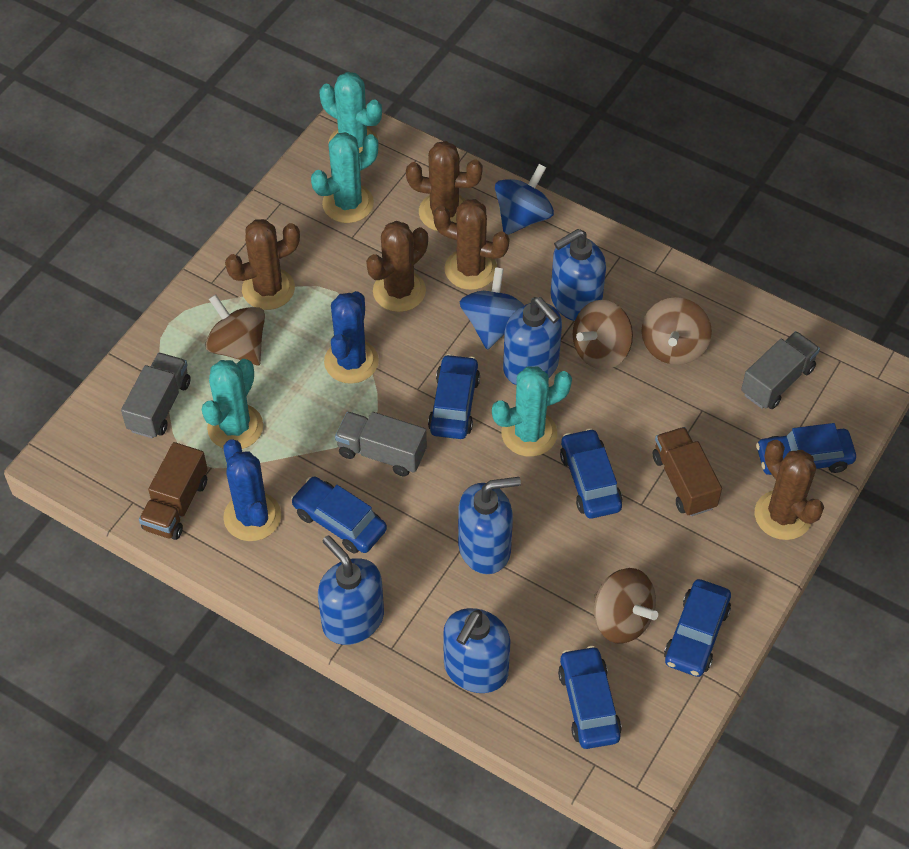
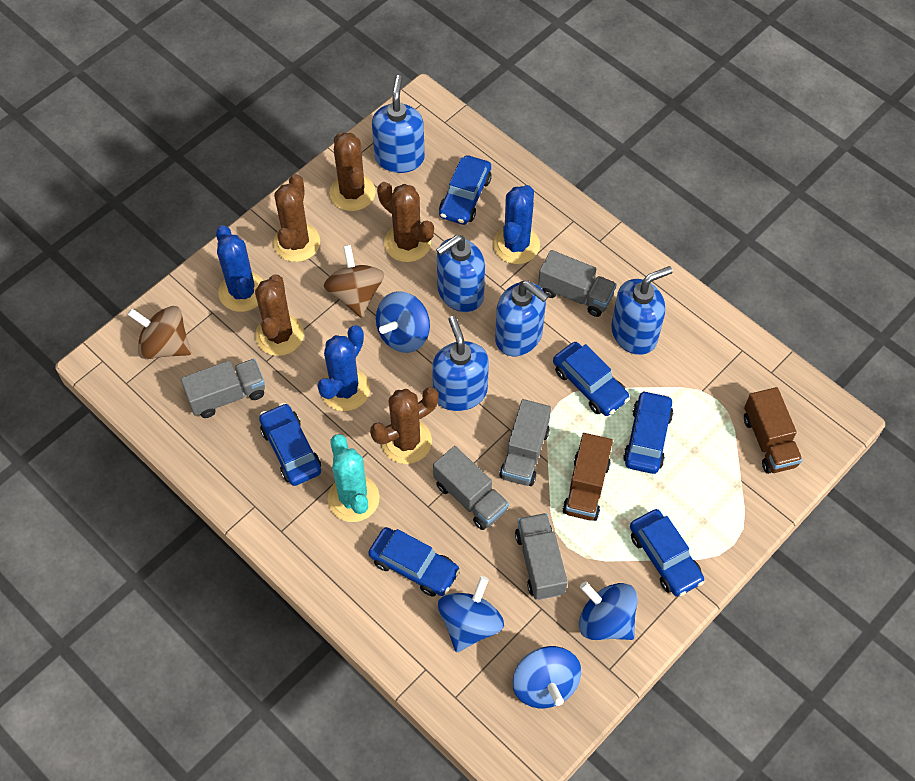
blue cactus: 2 -> 3
blue spinning top: 2 -> 4
brown spinning top: 4 -> 2
grey truck: 3 -> 5
turquoise cactus: 4 -> 1

